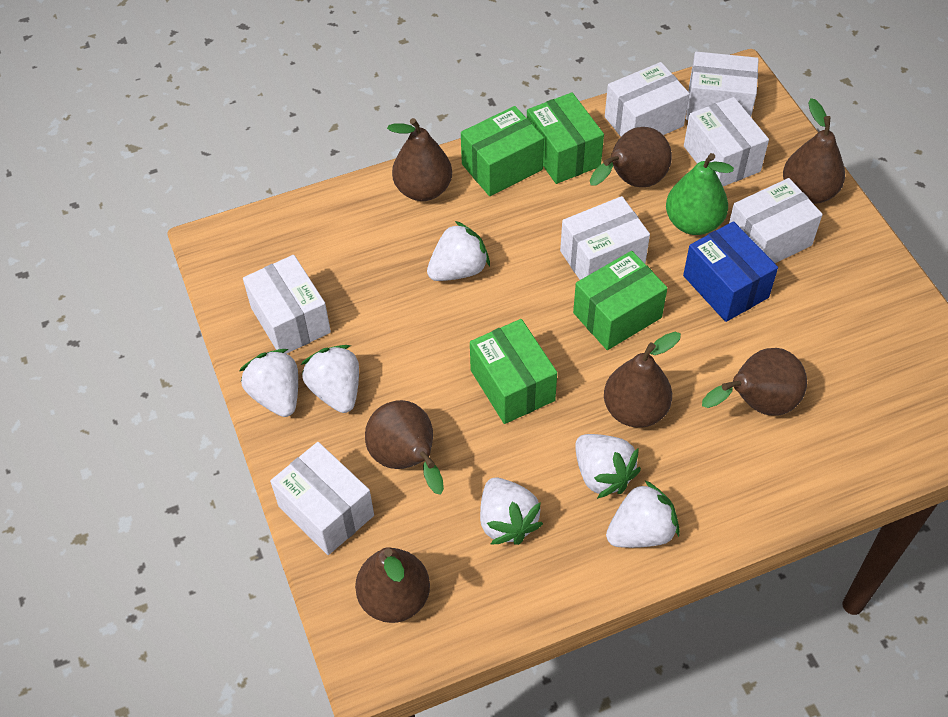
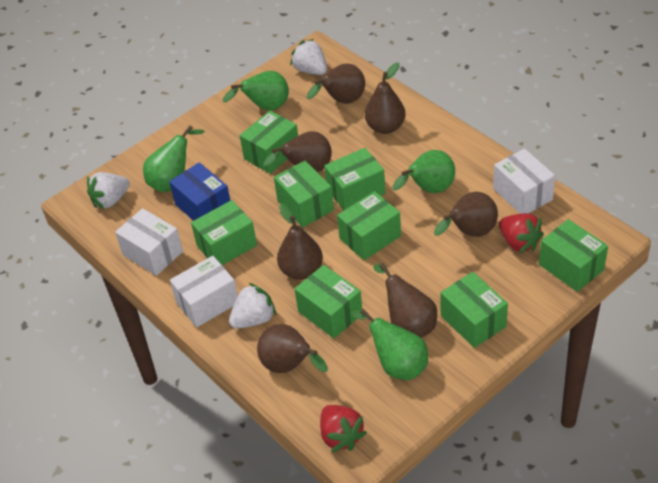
green box: 4 -> 8
green pear: 1 -> 4
red strawberry: 0 -> 2
white box: 7 -> 3
white strawberry: 6 -> 3

